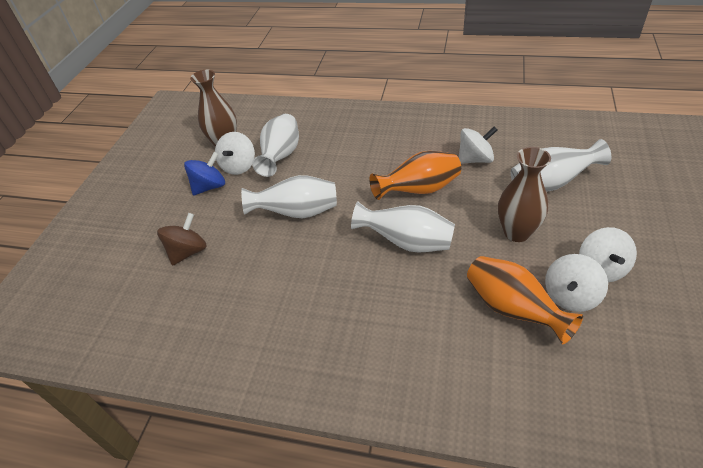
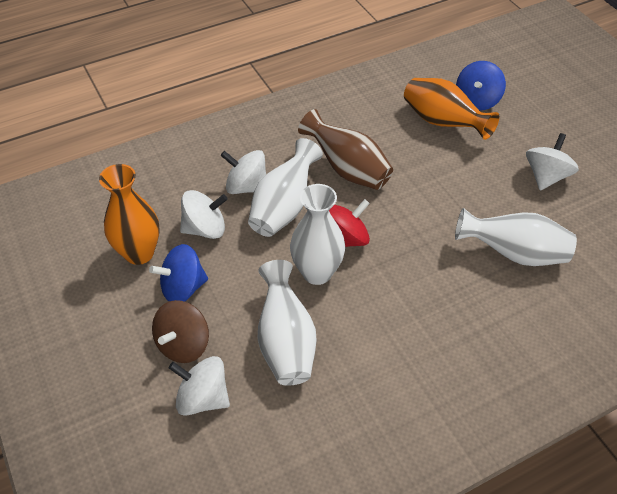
blue spinning top: 1 -> 2
brown vase: 2 -> 1
red spinning top: 0 -> 1

